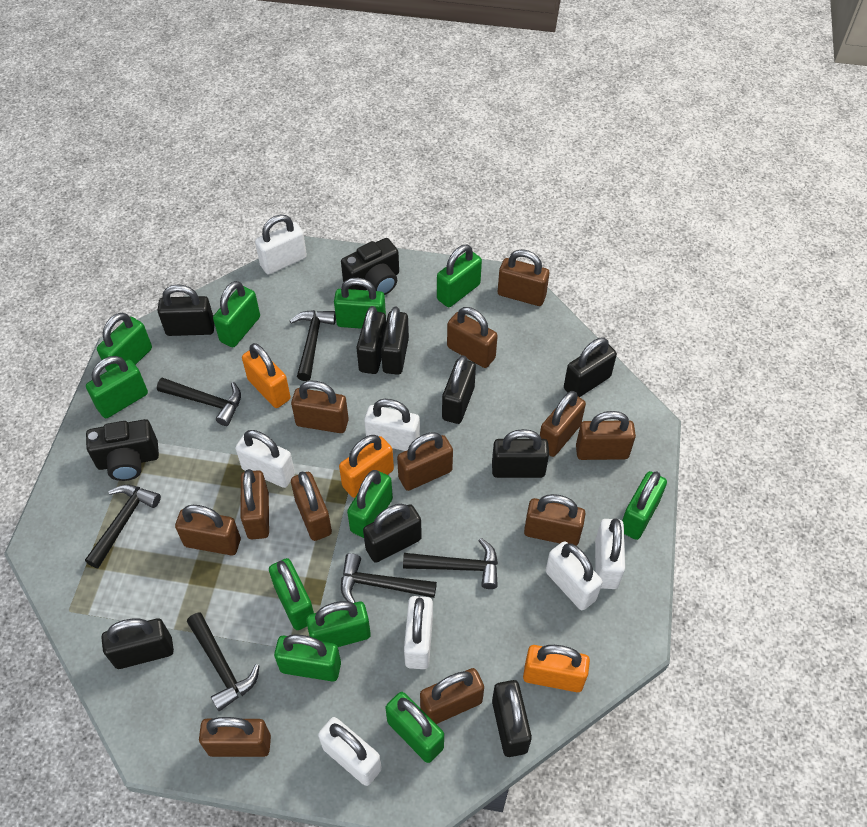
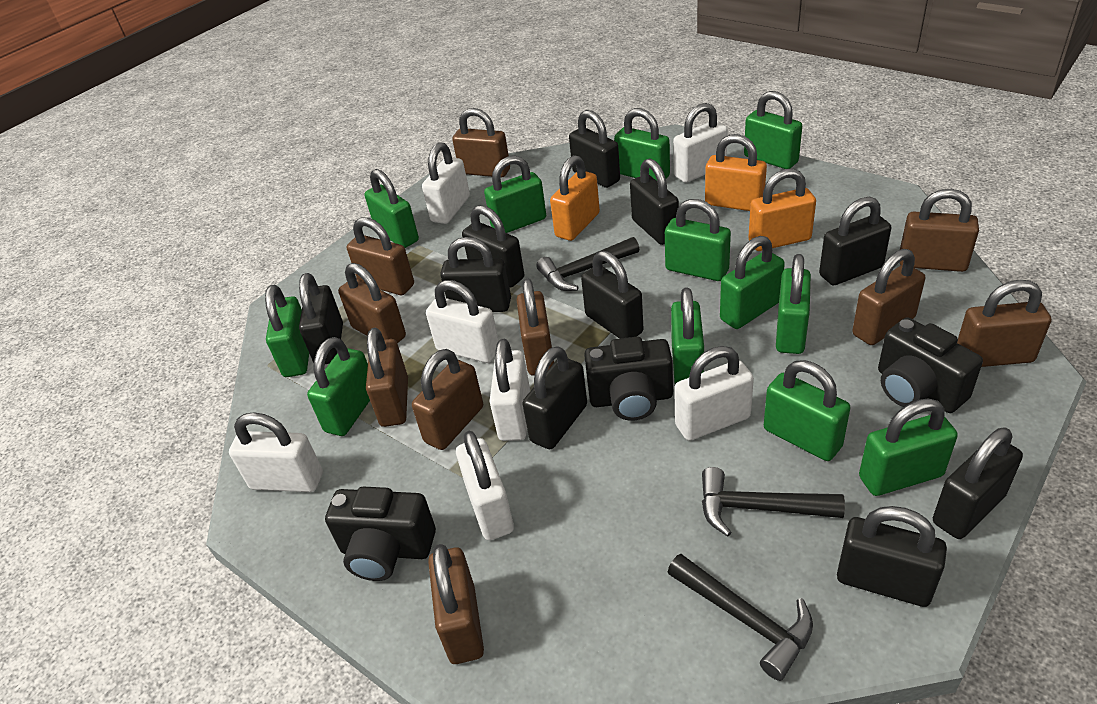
black camera: 2 -> 3
black hammer: 6 -> 3
black padlock: 9 -> 10
brown padlock: 12 -> 10
green padlock: 11 -> 12

